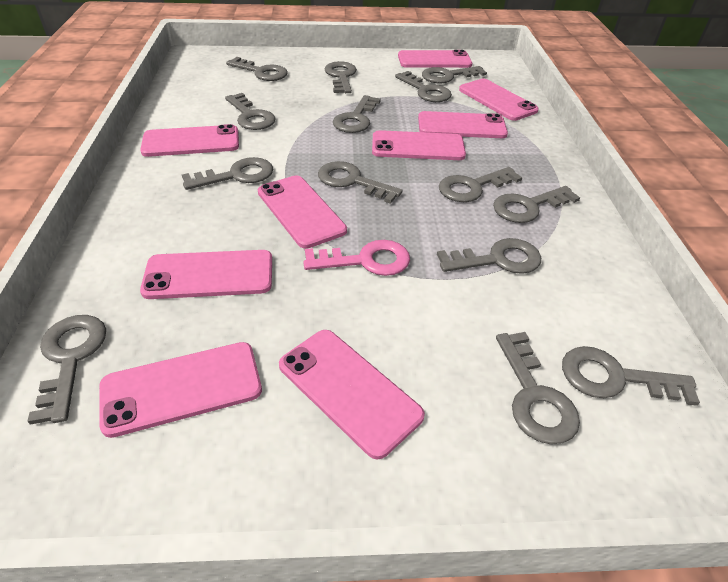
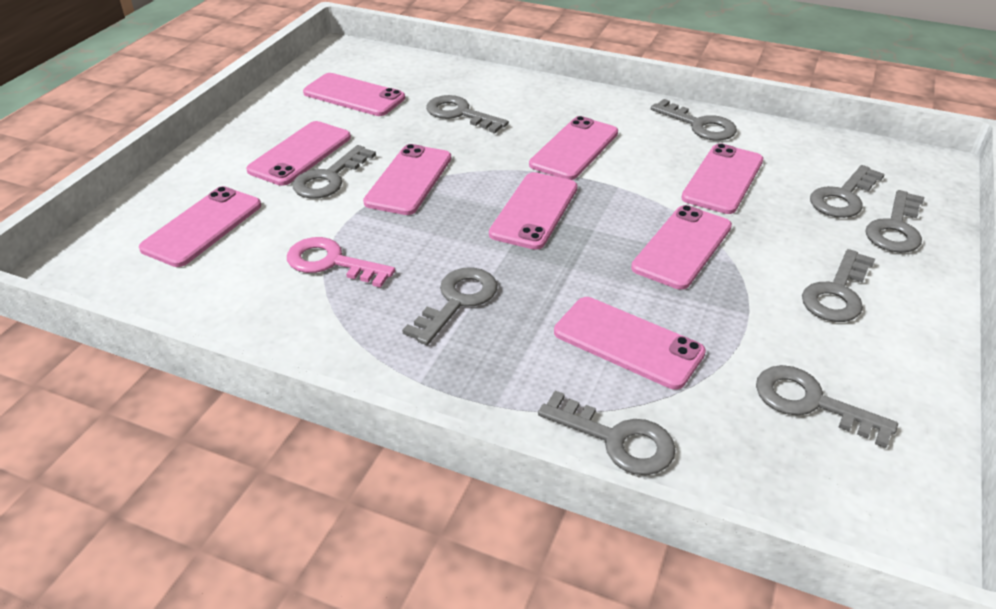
grey key: 14 -> 9

